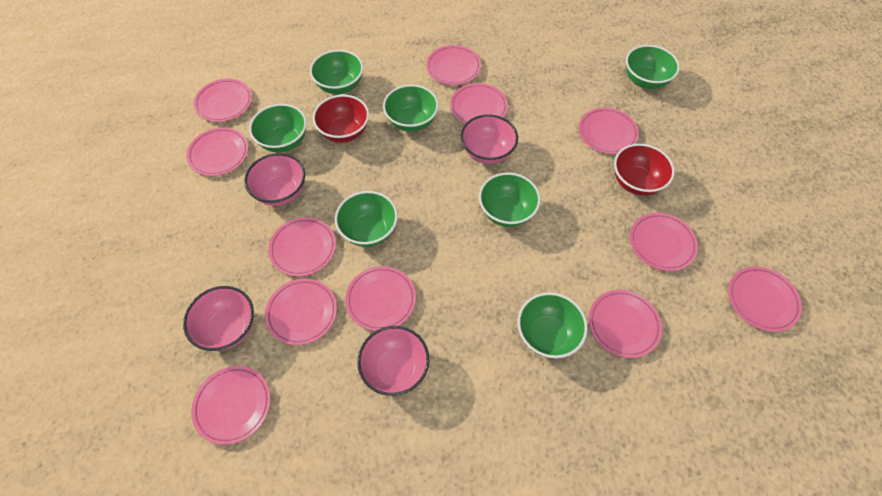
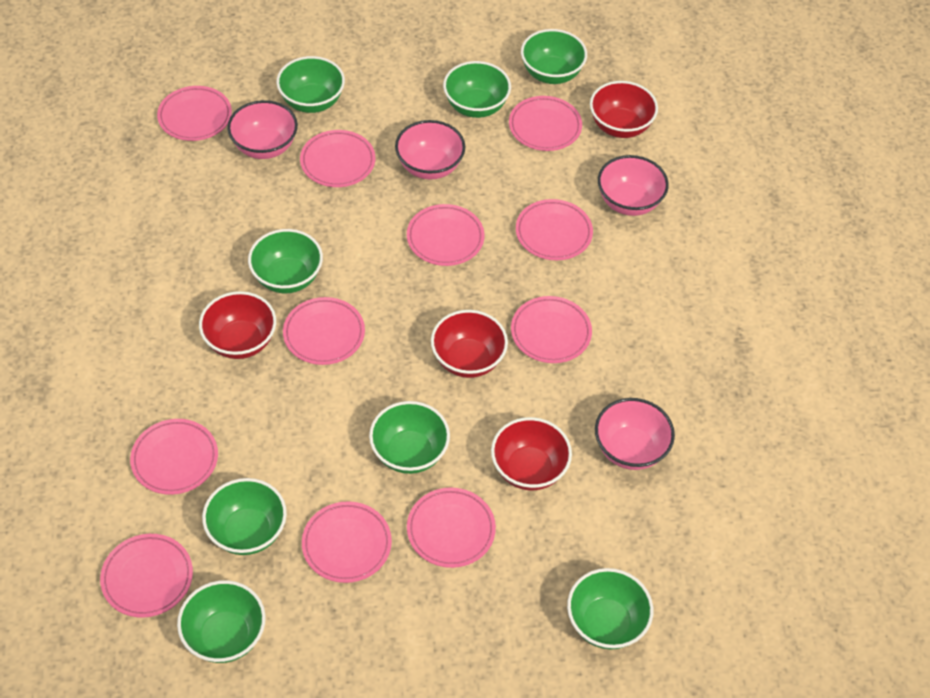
green bowl: 7 -> 8
pink plate: 12 -> 11
red bowl: 2 -> 4

